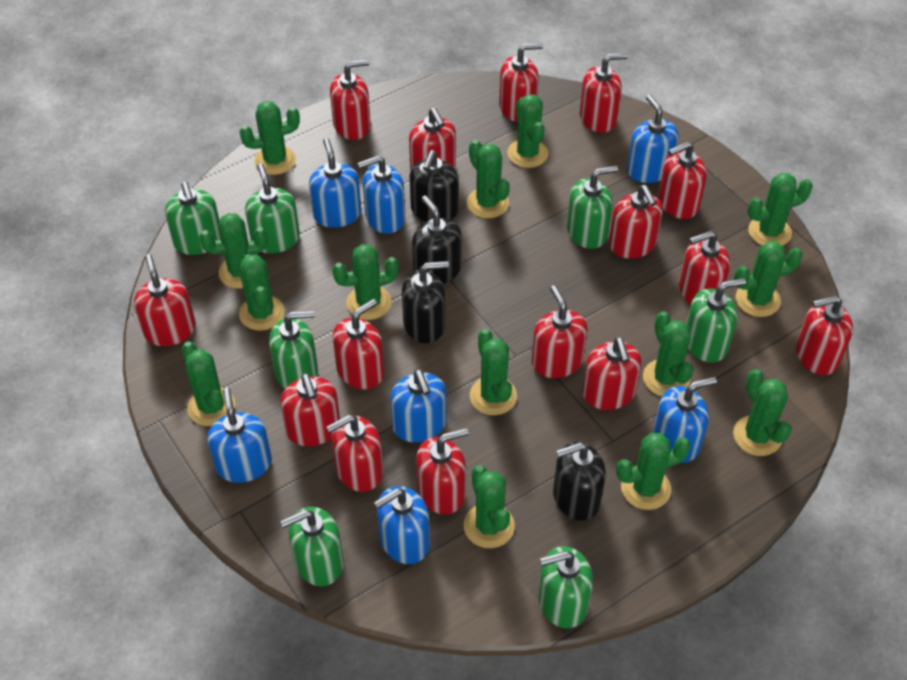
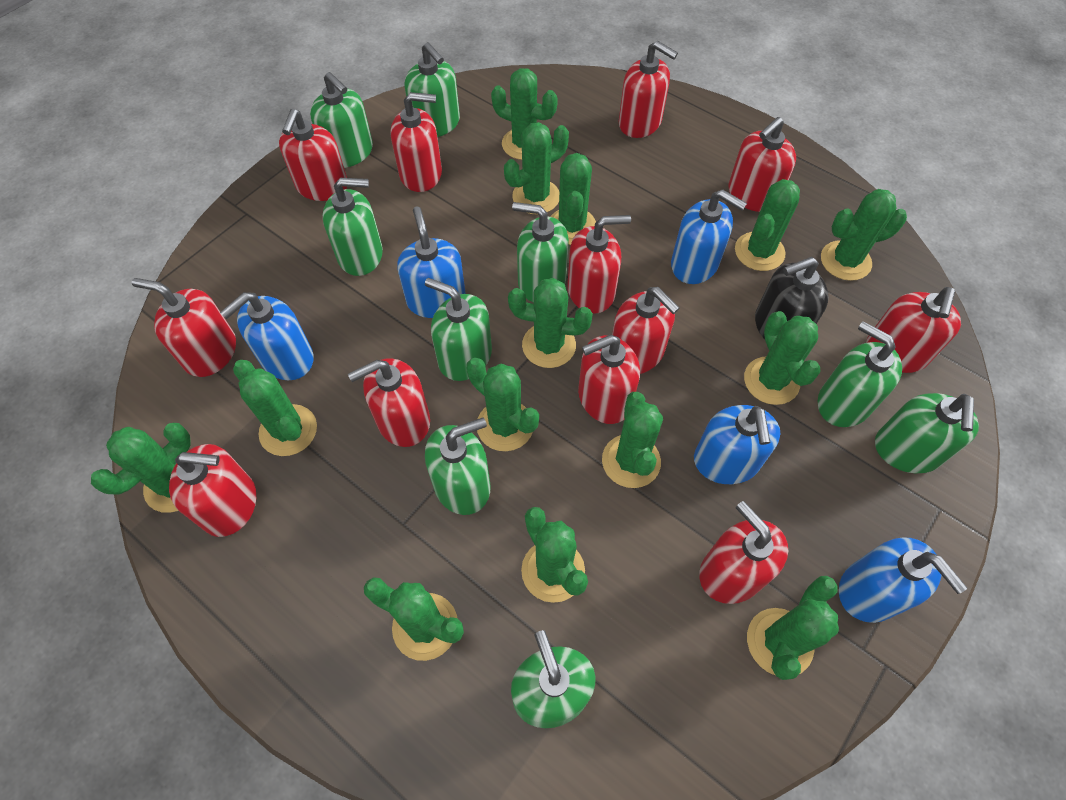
black soap dispenser: 4 -> 1
blue soap dispenser: 7 -> 5
green soap dispenser: 7 -> 9
red soap dispenser: 15 -> 12

